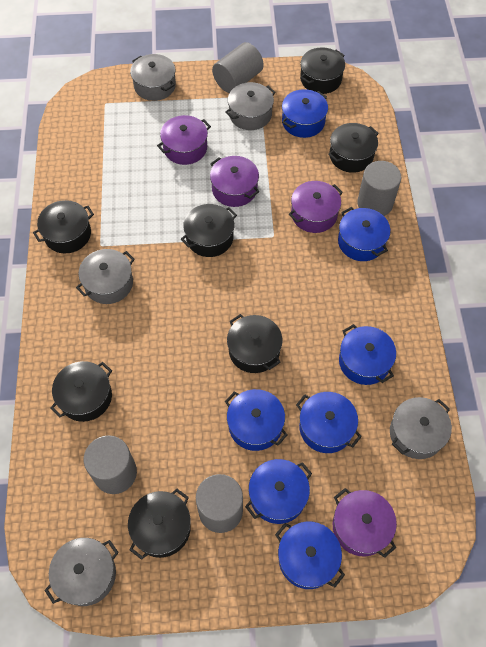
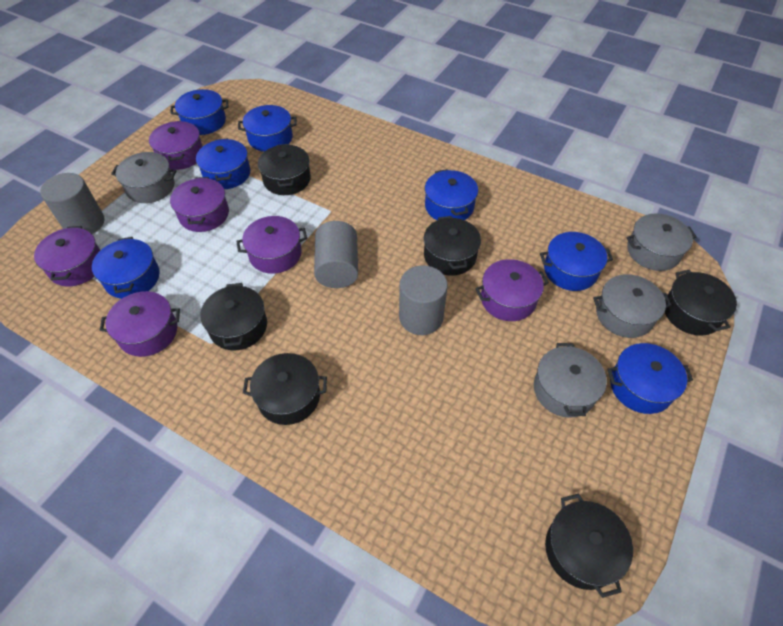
black pot: 7 -> 6
grey cylinder: 4 -> 3
grey pot: 5 -> 4
purple pot: 4 -> 6

